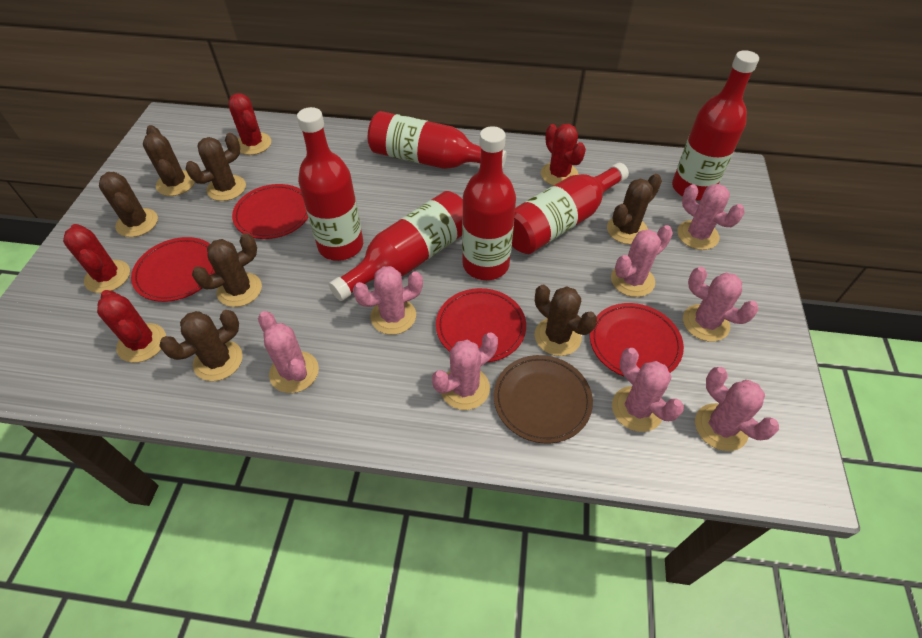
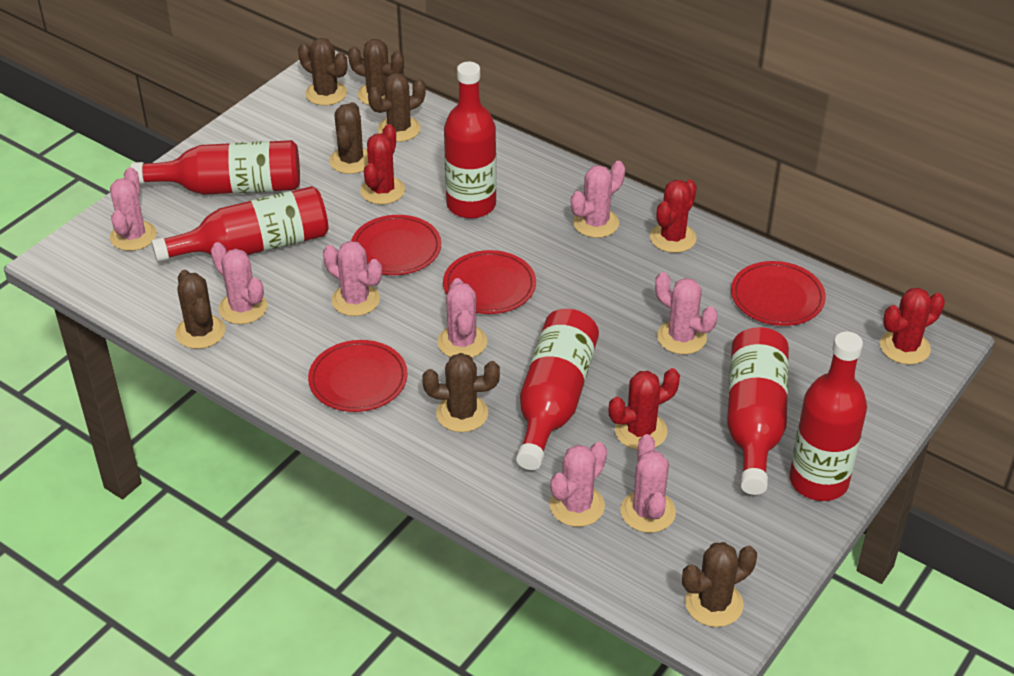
brown plate: 1 -> 0

